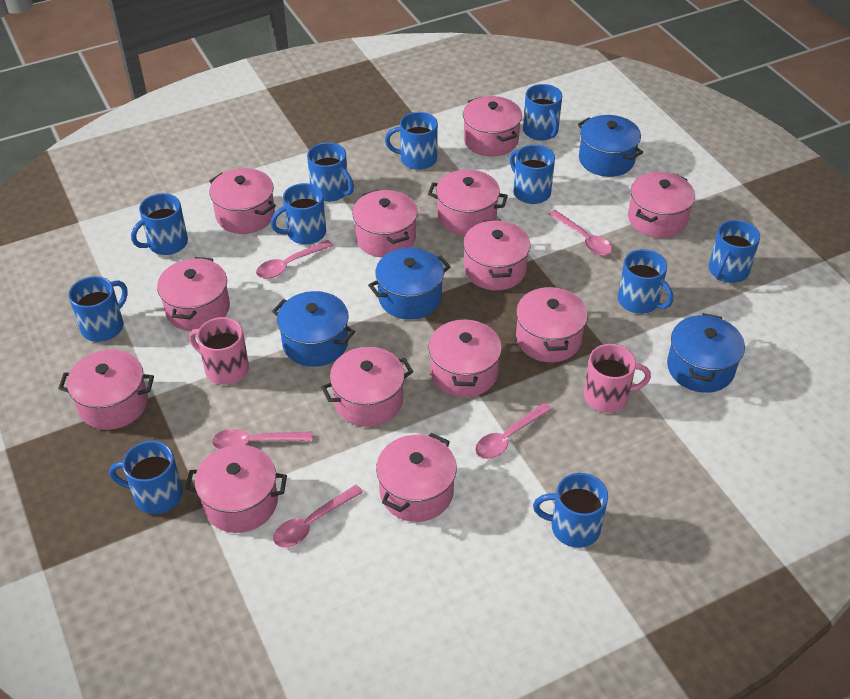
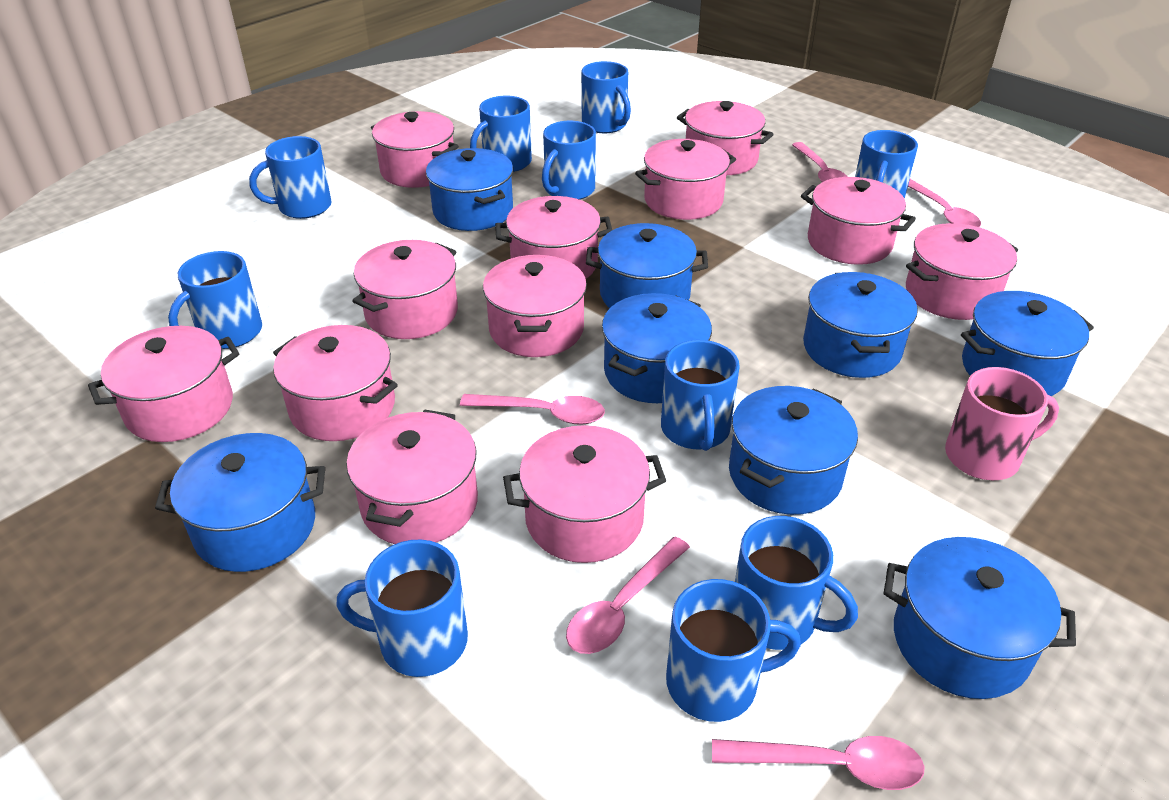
blue mug: 11 -> 10
blue pot: 4 -> 8
pink mug: 2 -> 1
pink pot: 13 -> 12

